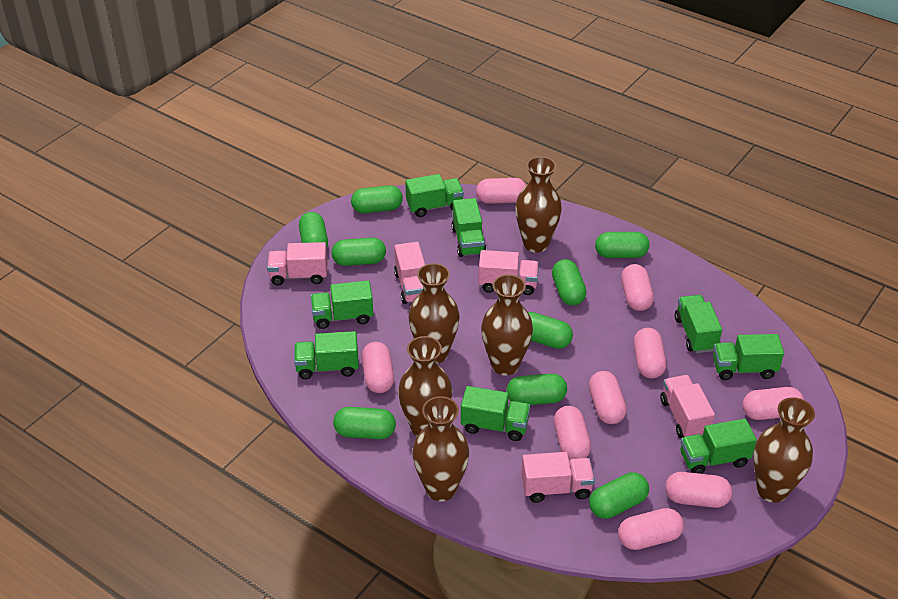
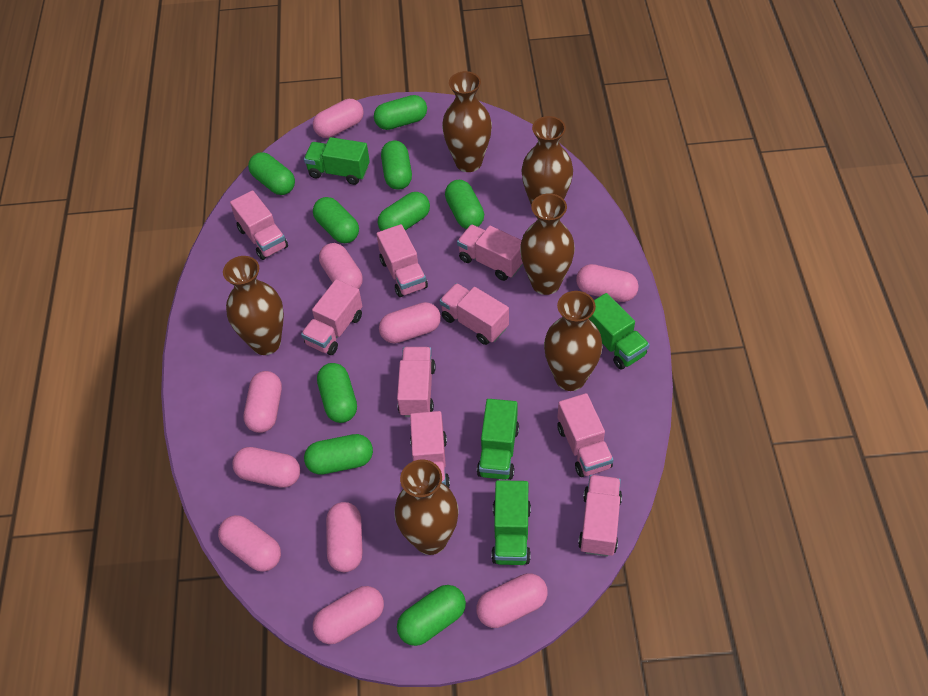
green truck: 8 -> 4
pink capsule: 9 -> 10
pink truck: 5 -> 9

